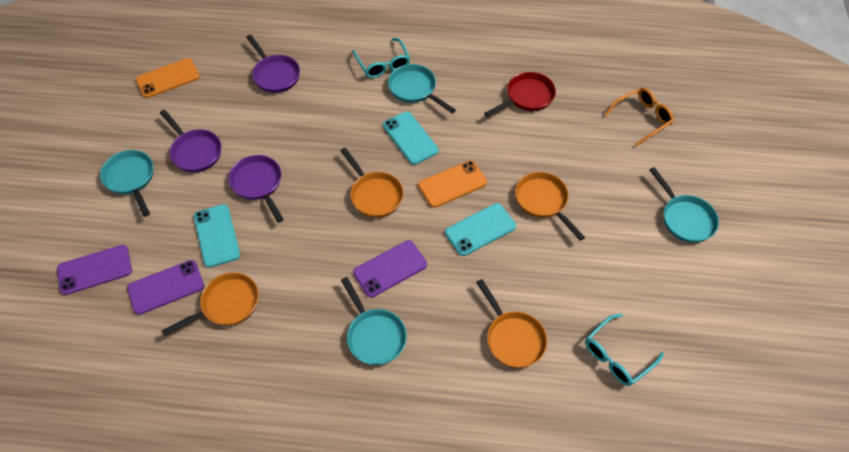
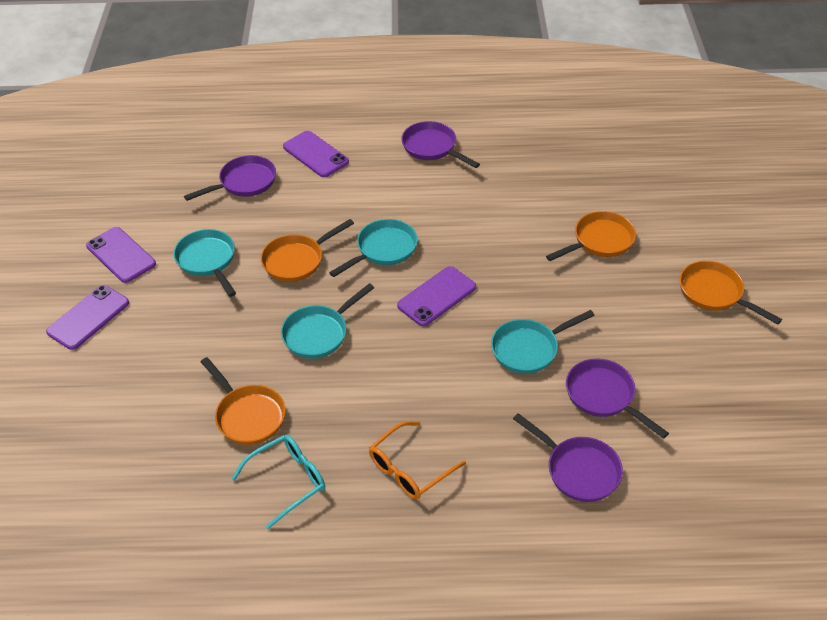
orange phone: 2 -> 0
purple pan: 3 -> 4
purple phone: 3 -> 4
red pan: 1 -> 0
turquoise glasses: 2 -> 1
turquoise phone: 3 -> 0

